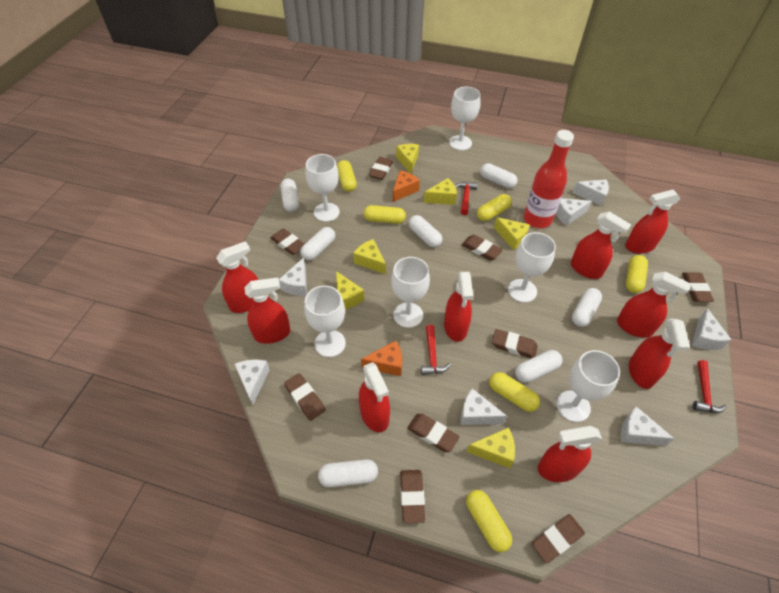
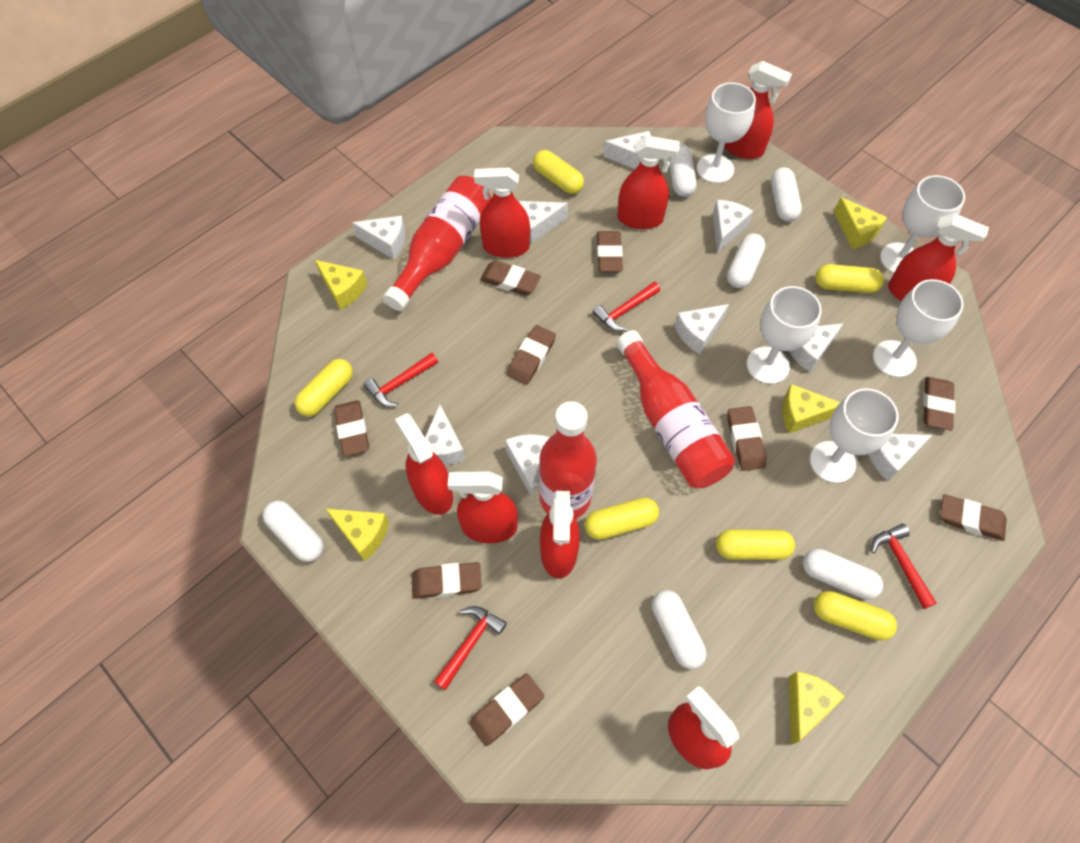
orange cheese: 2 -> 0
red bottle: 1 -> 3
red hammer: 3 -> 4
red spray bottle: 9 -> 8
white capsule: 7 -> 6
white cheese: 7 -> 9
white goblet: 6 -> 5
yellow cheese: 6 -> 5

